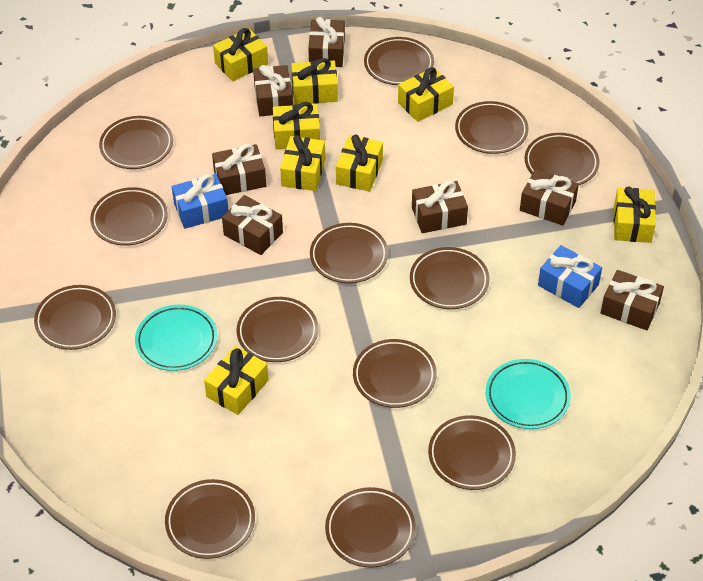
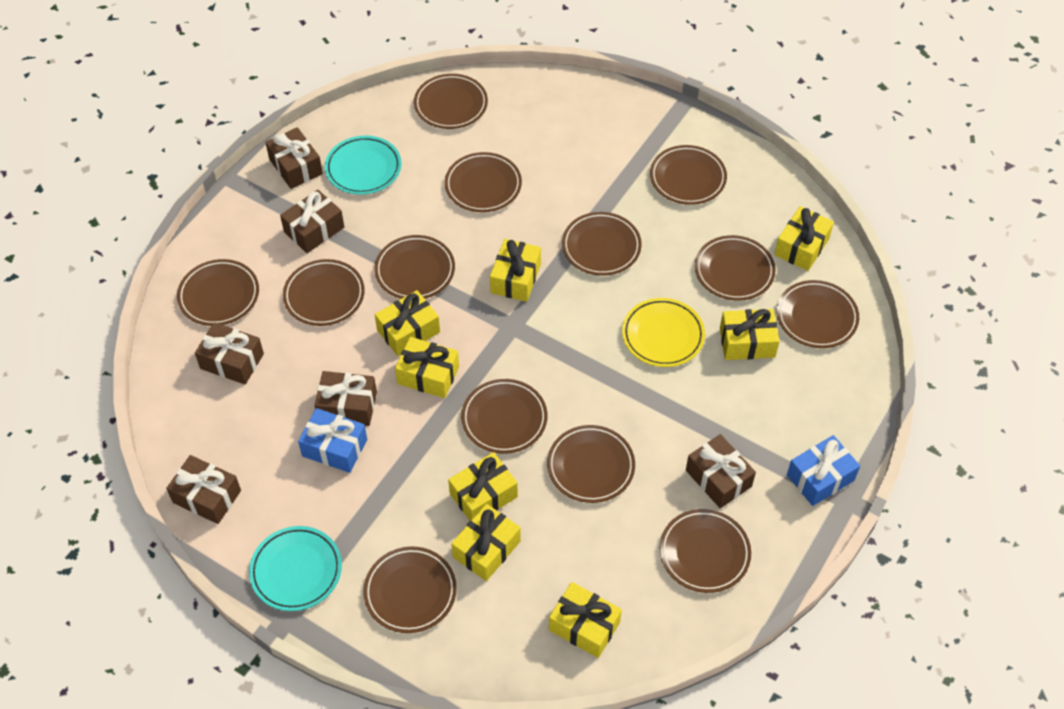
brown gift: 7 -> 6
yellow plate: 0 -> 1

